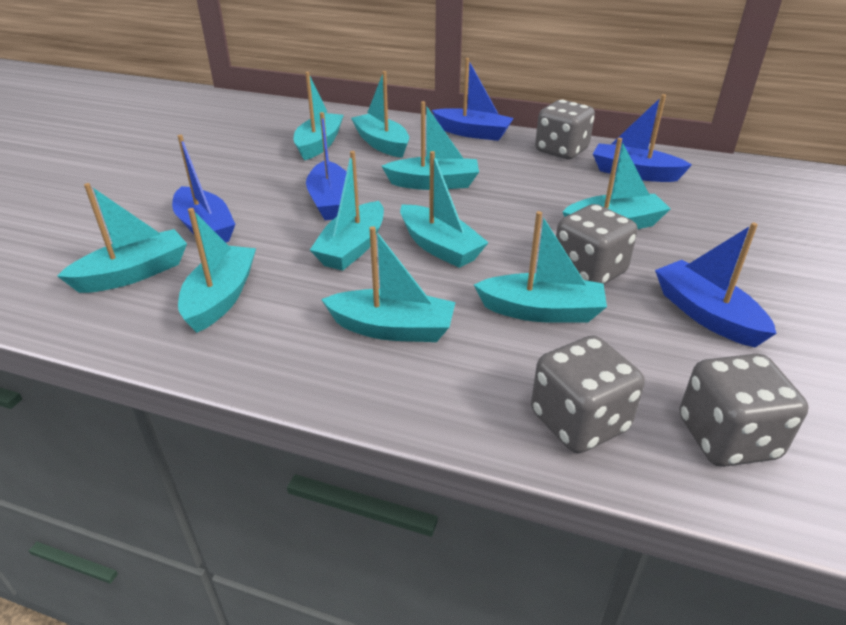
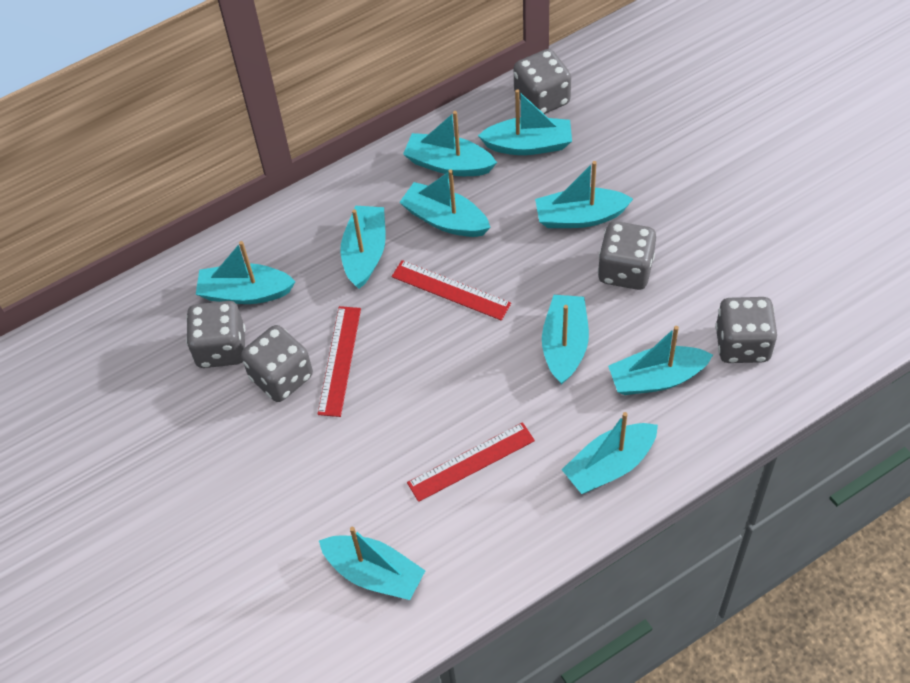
blue boat: 5 -> 0
grey dice: 4 -> 5
red ruler: 0 -> 3

